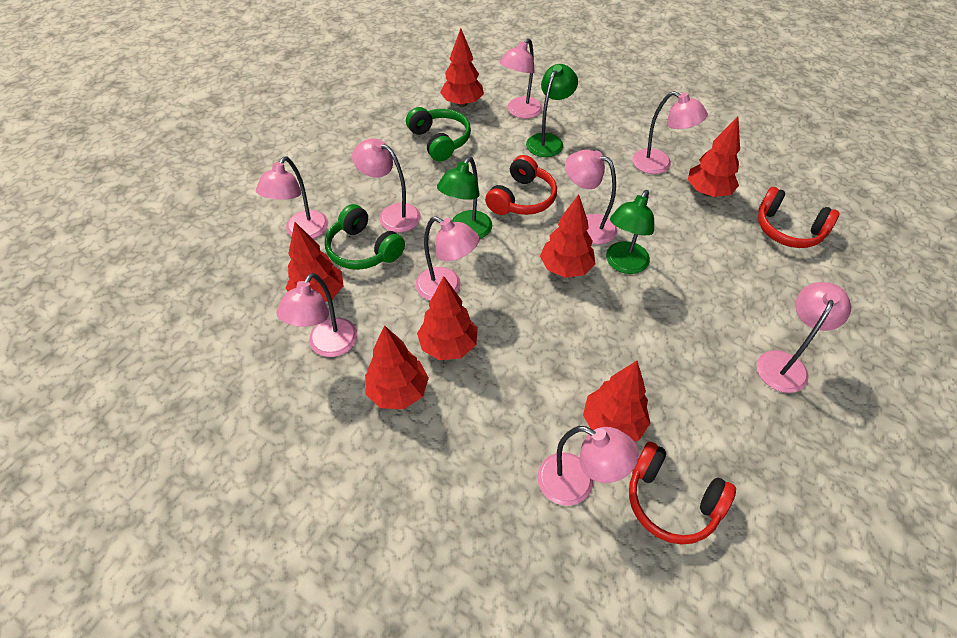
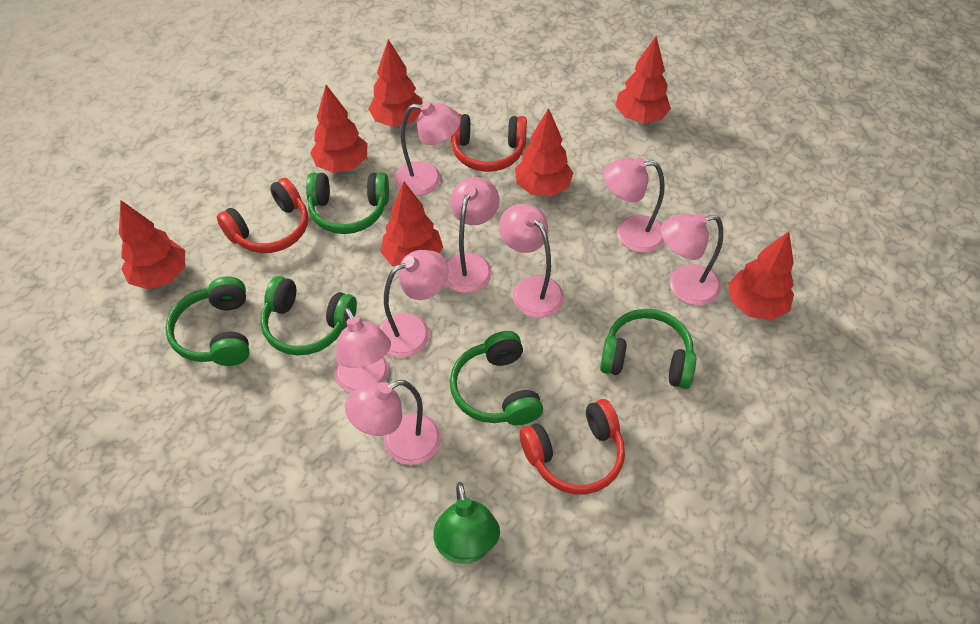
green headphones: 2 -> 5
green lamp: 3 -> 1
pink lamp: 9 -> 8

